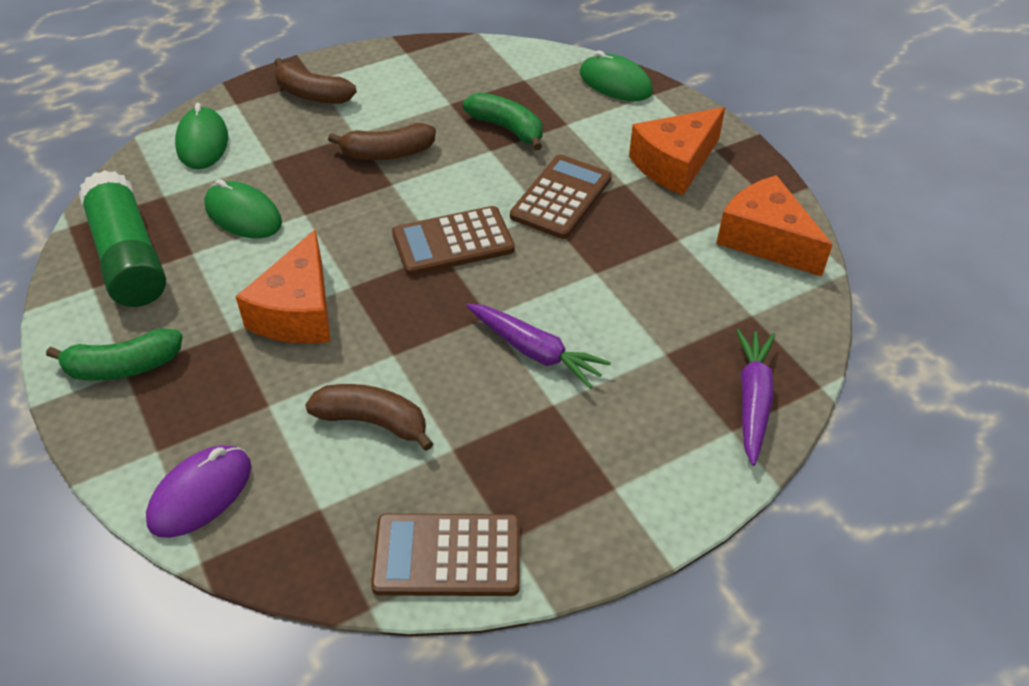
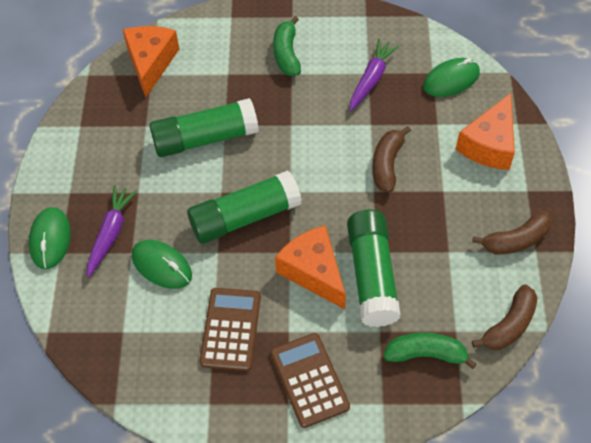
brown calculator: 3 -> 2
green glue stick: 1 -> 3
purple mouse: 1 -> 0

